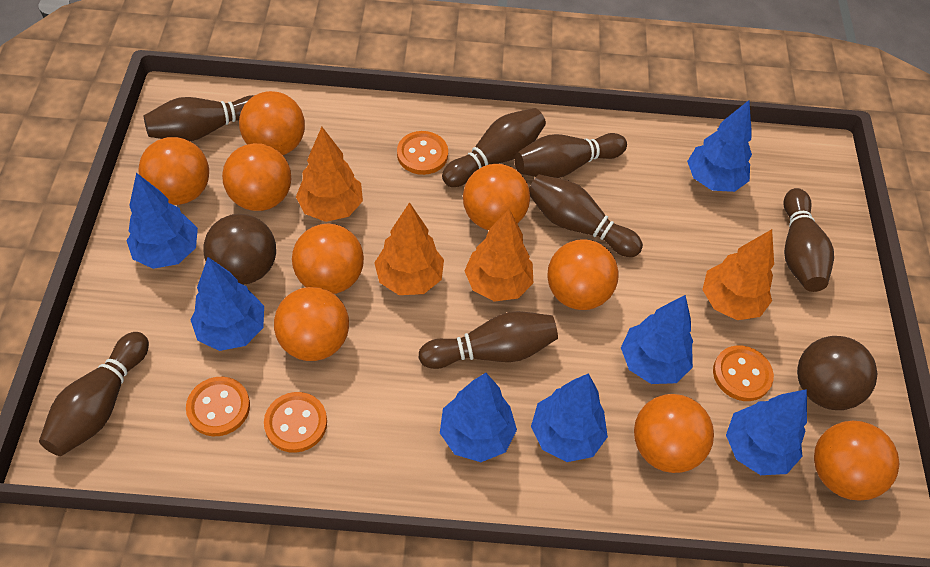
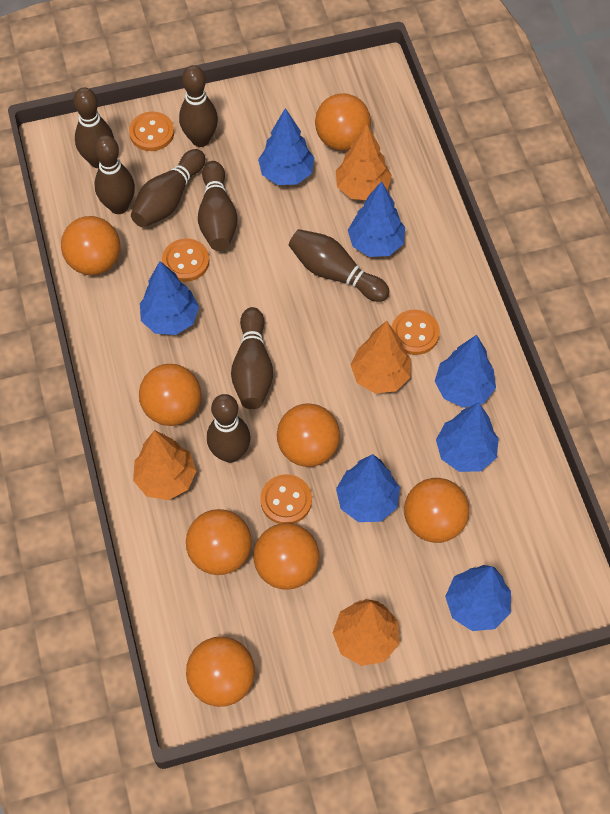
brown ball: 2 -> 0
brown bowling pin: 7 -> 8
orange ball: 9 -> 8

